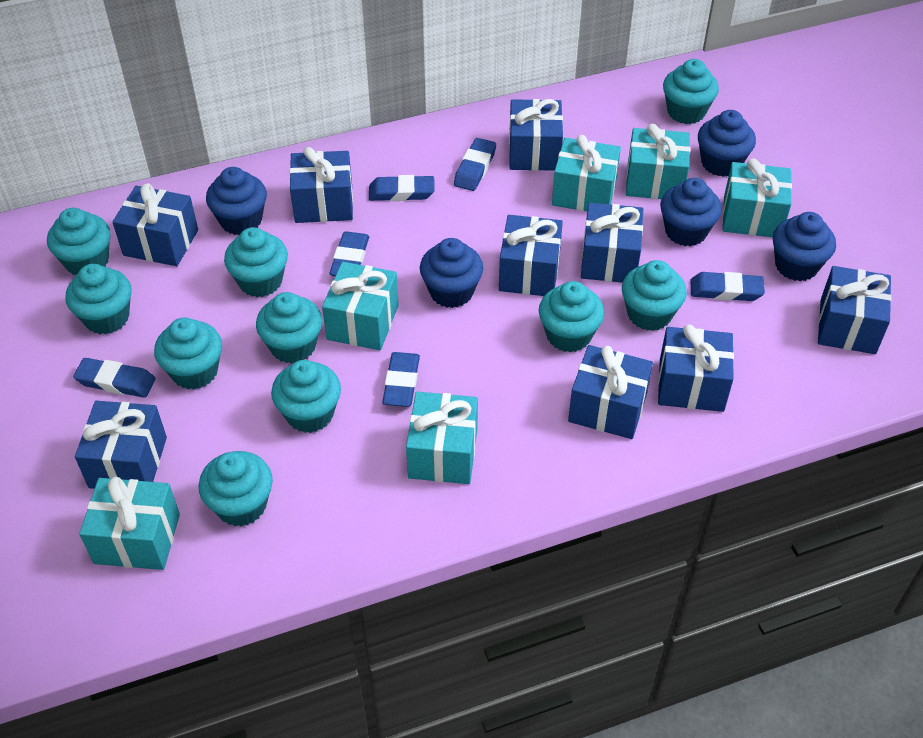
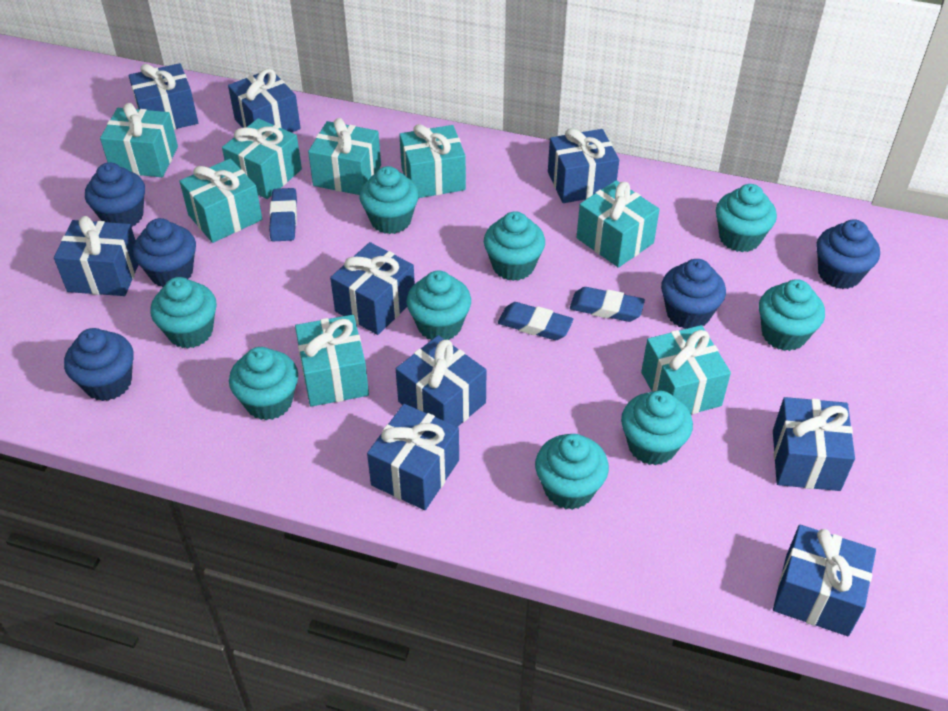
blue eraser: 6 -> 3
turquoise cupcake: 10 -> 9
turquoise gift: 6 -> 8

